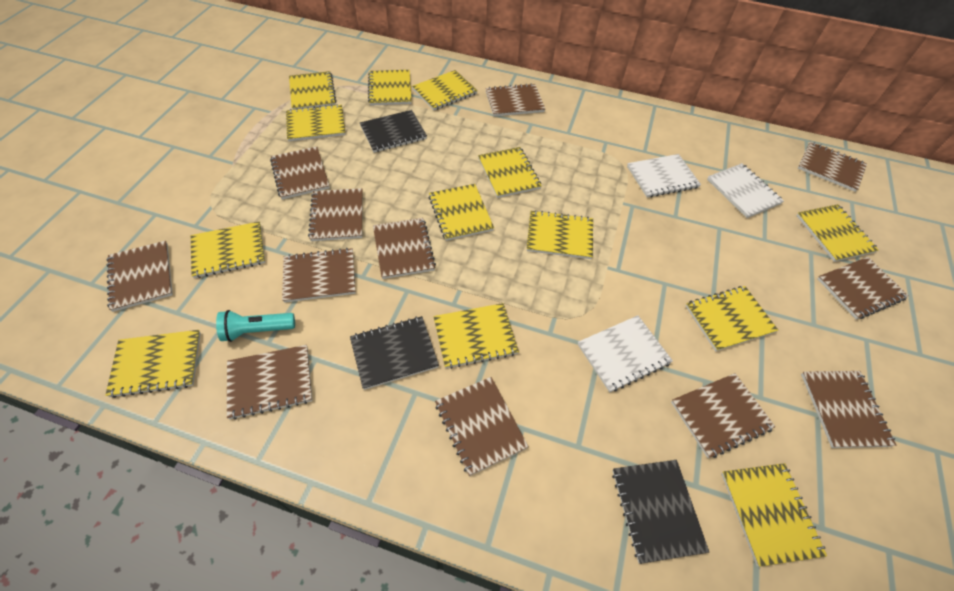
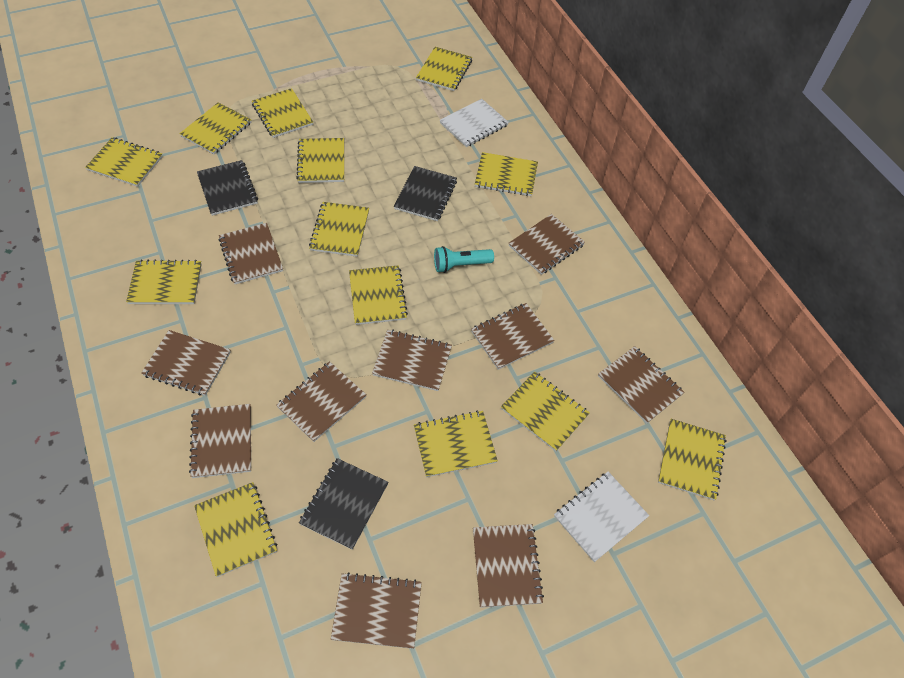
brown notebook: 12 -> 10
white notebook: 3 -> 2

